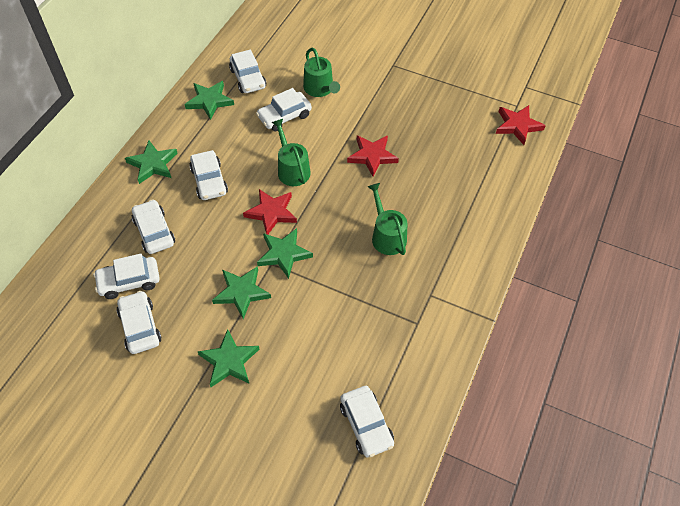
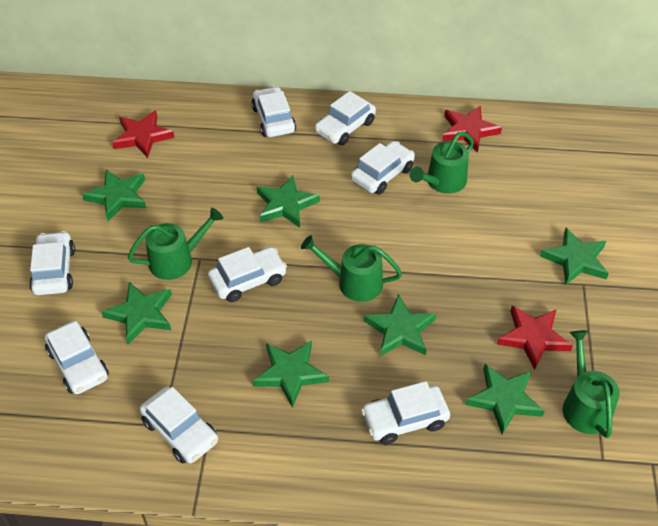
green star: 5 -> 7
green watering can: 3 -> 4
white car: 7 -> 8

